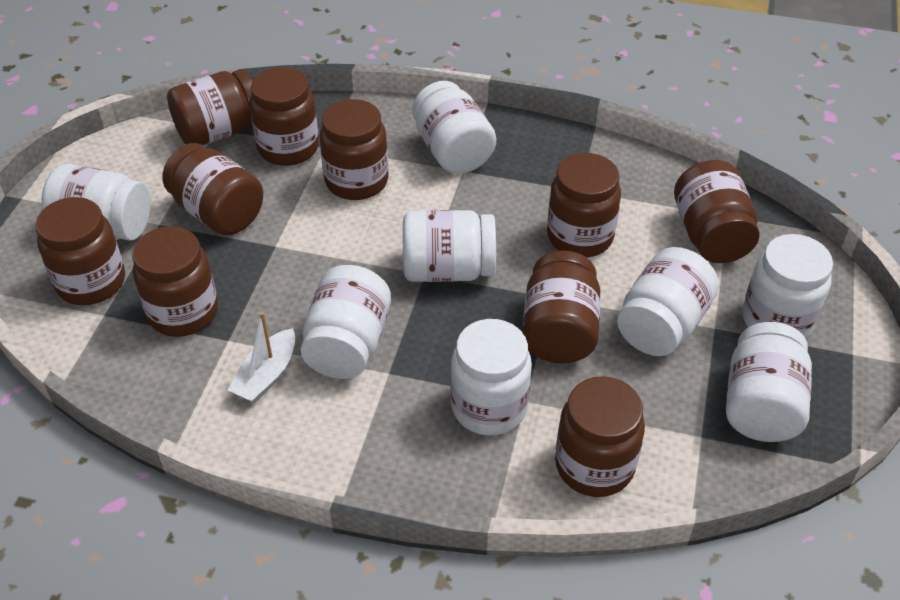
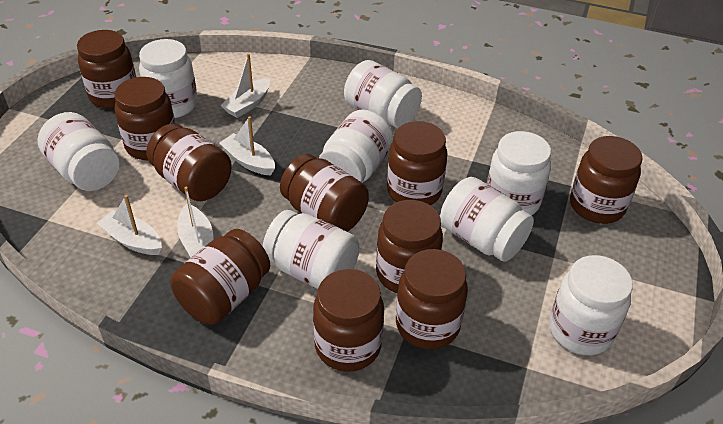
white boat: 1 -> 4

